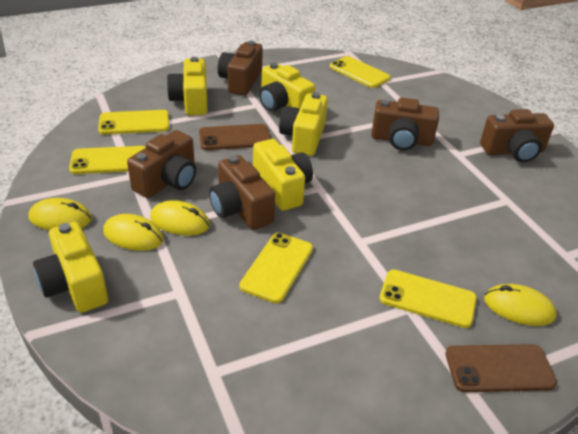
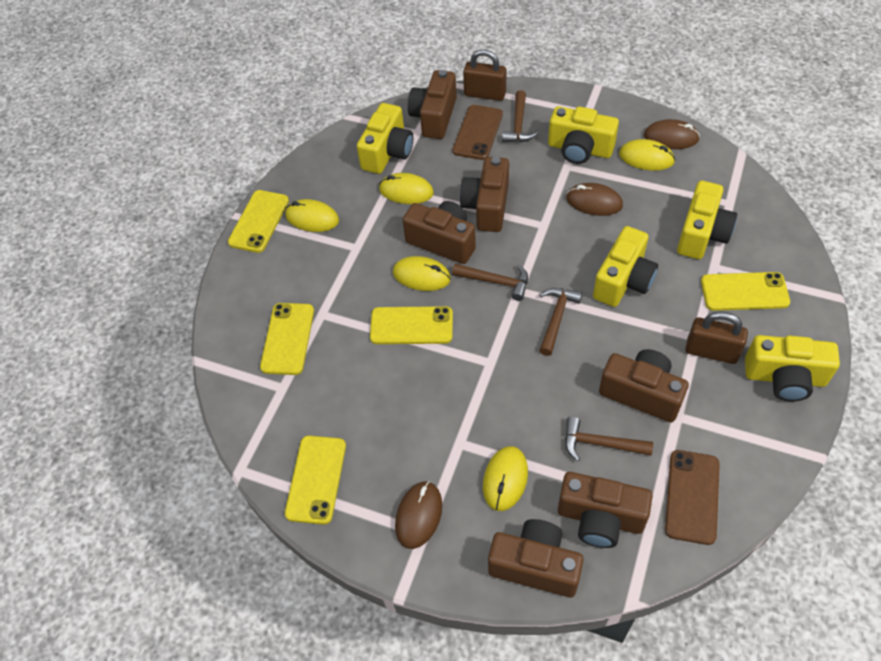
brown camera: 5 -> 6
brown hammer: 0 -> 4
brown mouse: 0 -> 3
brown padlock: 0 -> 2
yellow mouse: 4 -> 5

